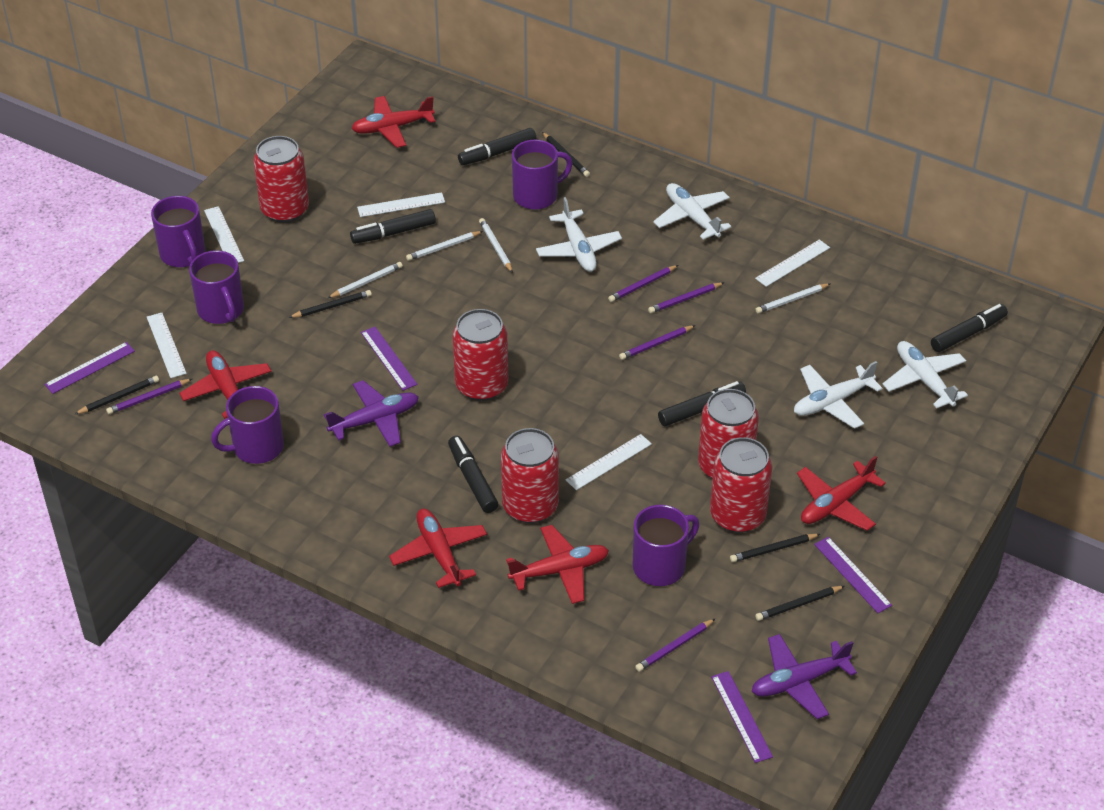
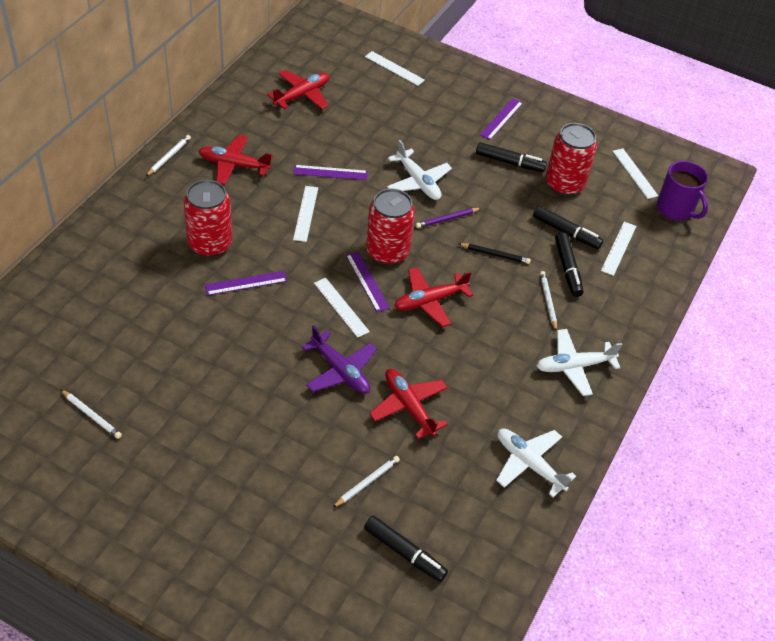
black marker: 5 -> 4
black pencil: 5 -> 1
purple mug: 5 -> 1
purple pencil: 5 -> 1
purple plane: 2 -> 1
red can: 5 -> 3
red plane: 5 -> 4
white plane: 4 -> 3

